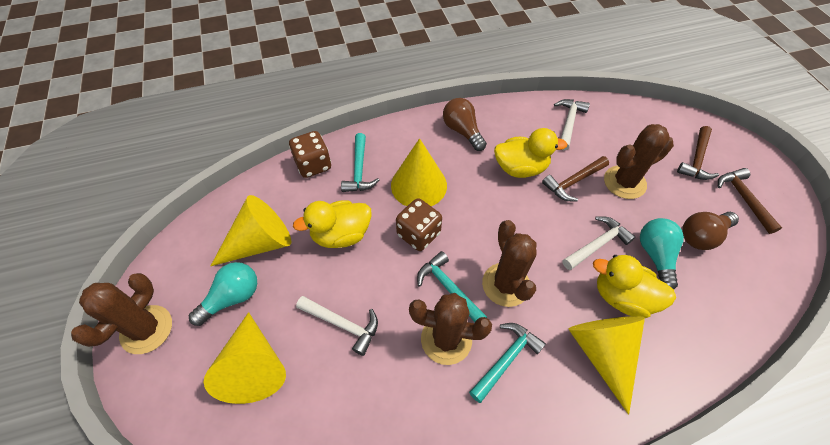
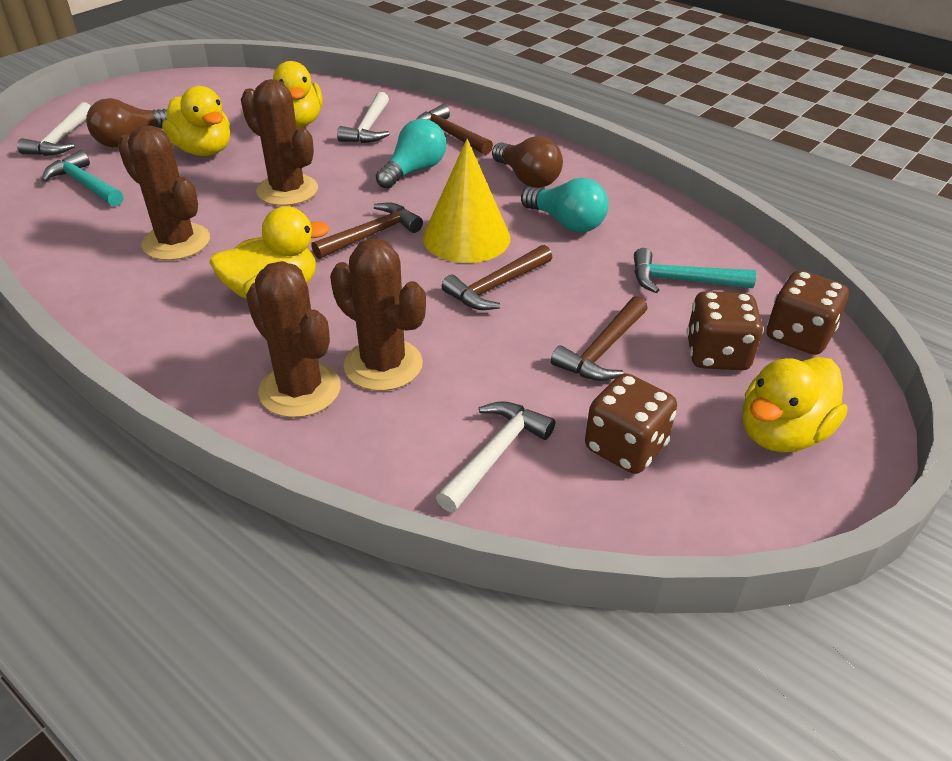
brown dice: 2 -> 3
brown hammer: 3 -> 4
turquoise hammer: 3 -> 2
yellow cone: 4 -> 1
yellow duck: 3 -> 4

